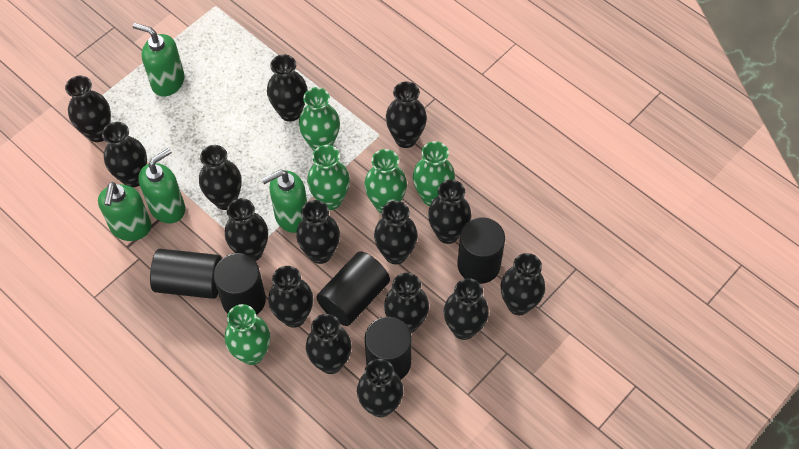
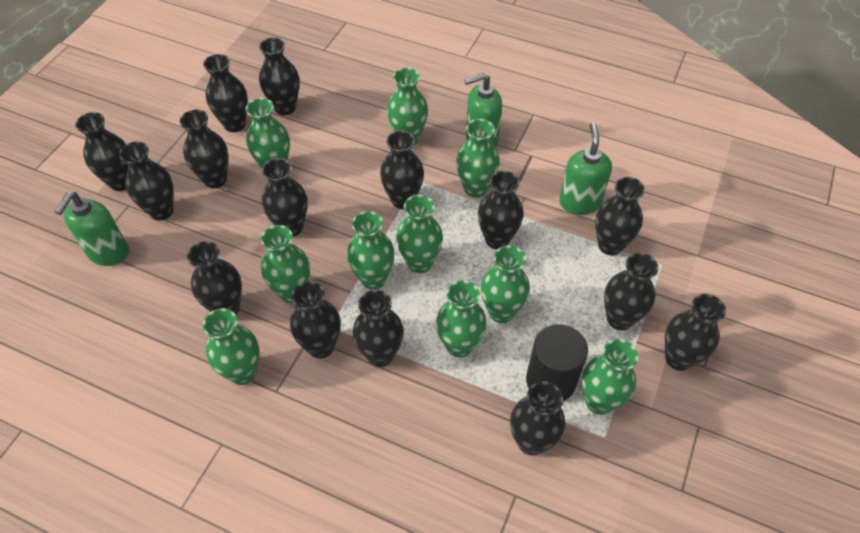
black cylinder: 5 -> 1
green soap dispenser: 4 -> 3
green vase: 5 -> 10

